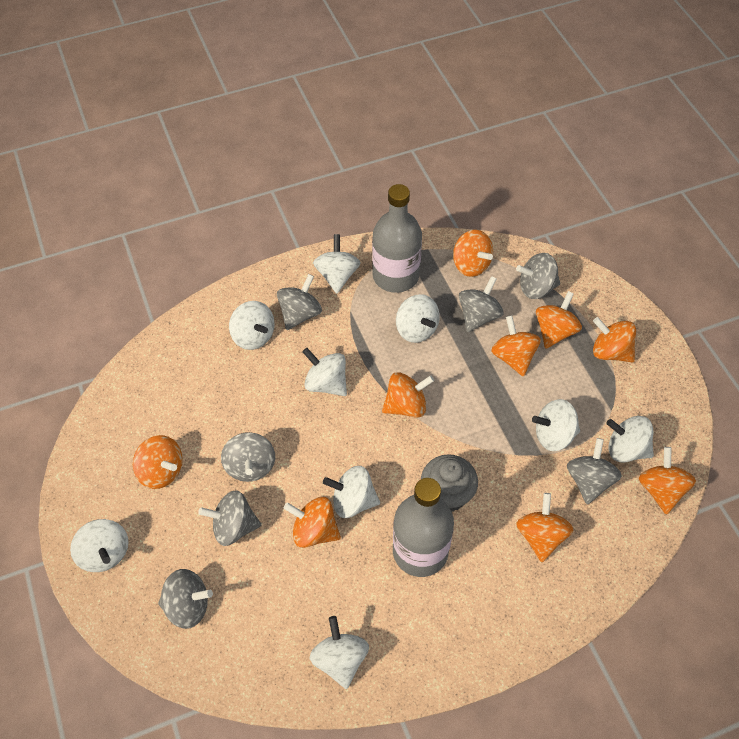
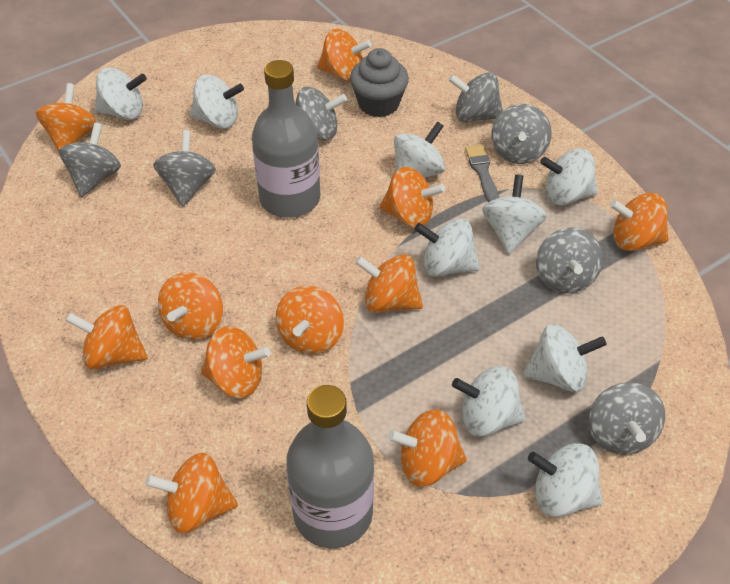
grey brush: 0 -> 1
orange spinning top: 9 -> 11

